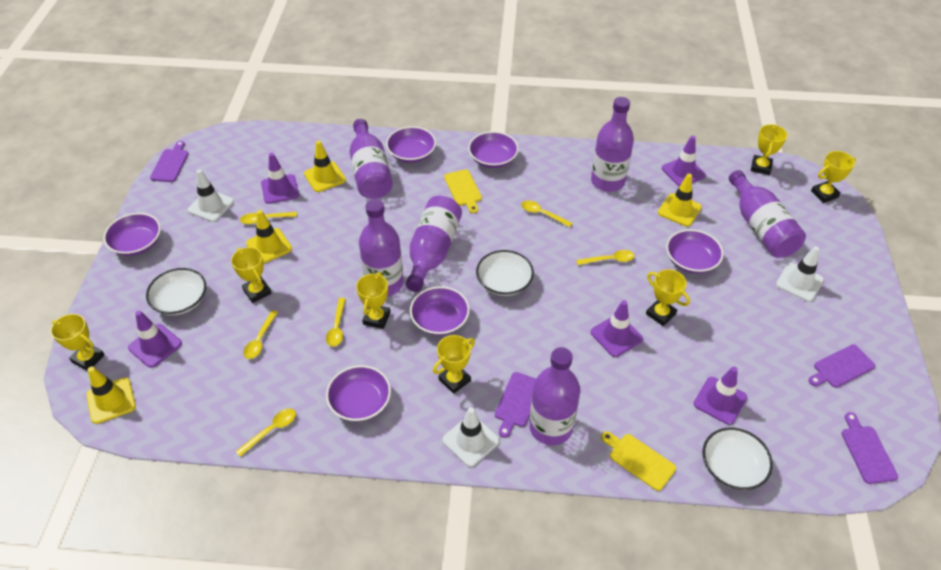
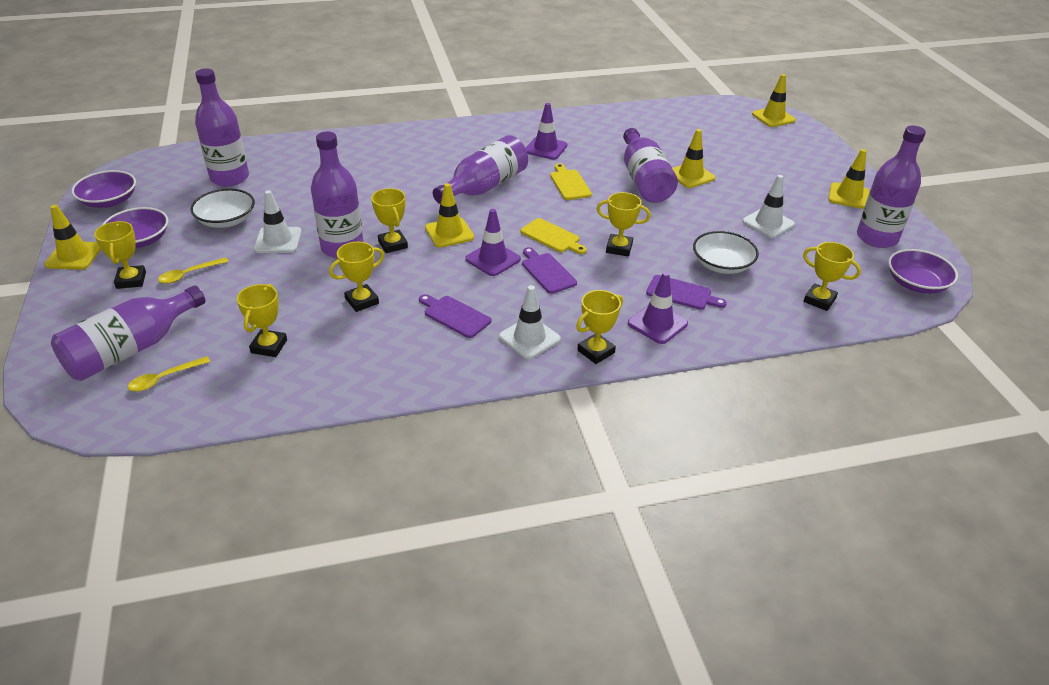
purple bowl: 6 -> 3
purple cutting board: 4 -> 3
purple traffic cone: 5 -> 3
white bowl: 3 -> 2
yellow spoon: 6 -> 2
yellow traffic cone: 4 -> 5

